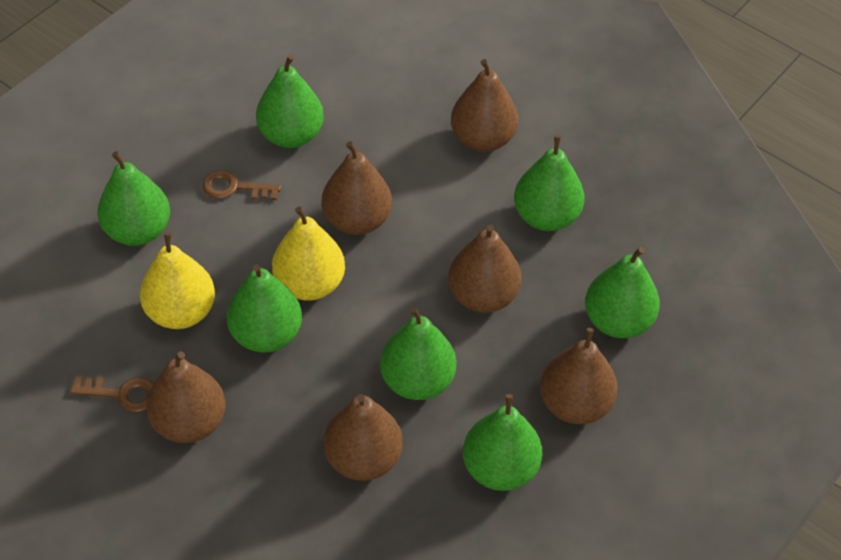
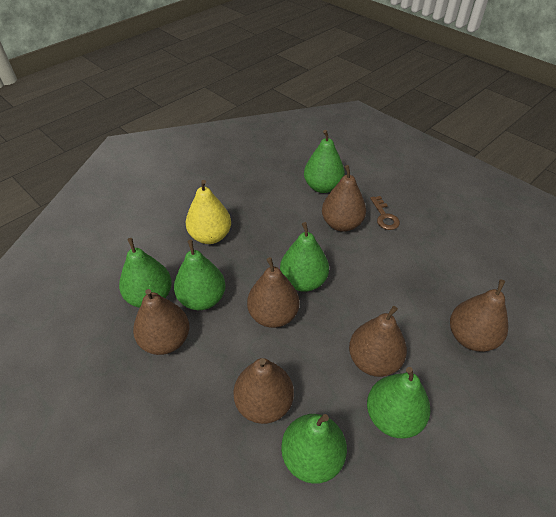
brown key: 2 -> 1
green pear: 7 -> 6
yellow pear: 2 -> 1

